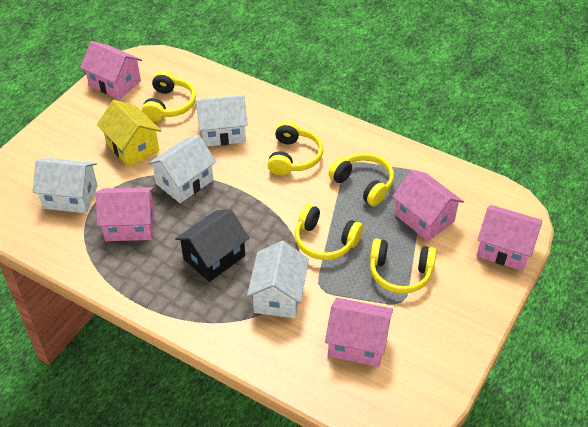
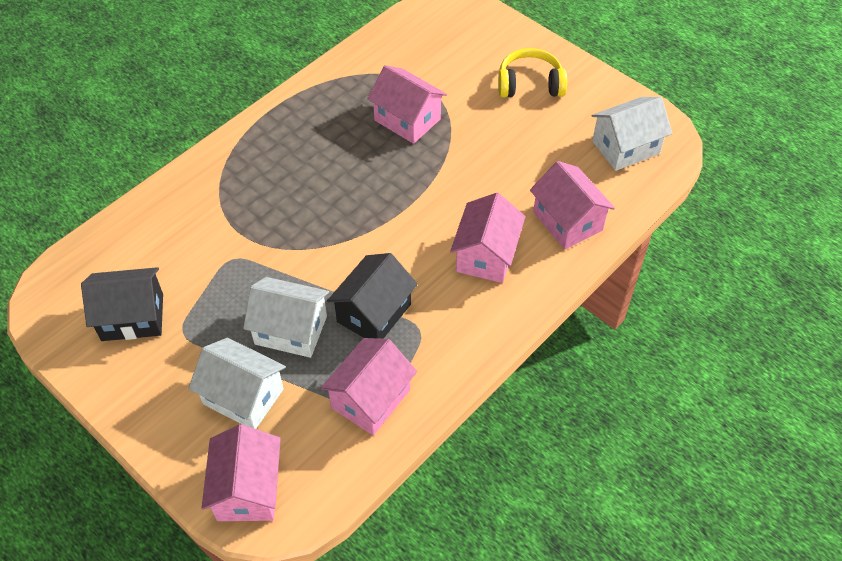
black house: 1 -> 2
white house: 4 -> 3
yellow headphones: 5 -> 1
yellow house: 1 -> 0

